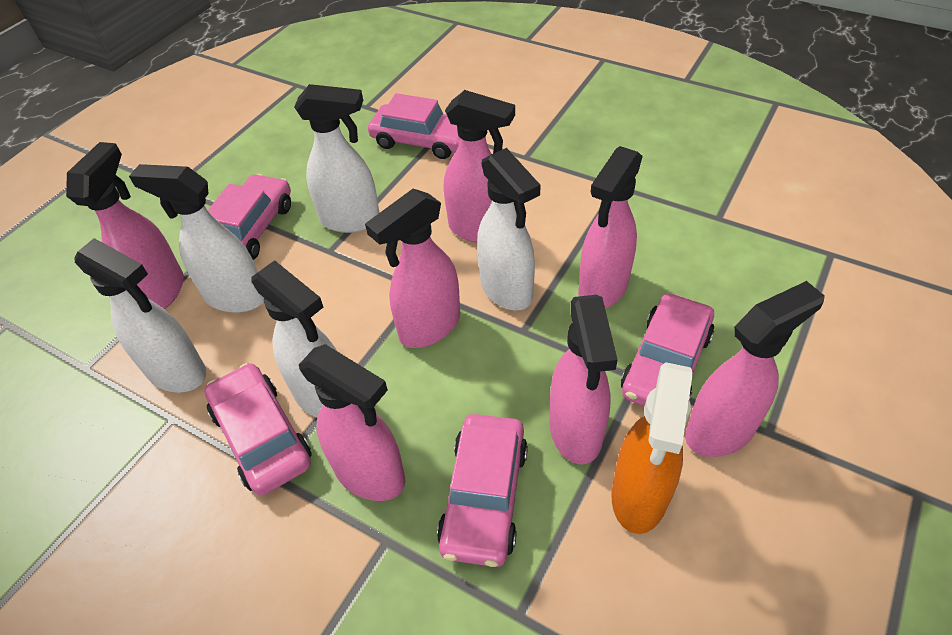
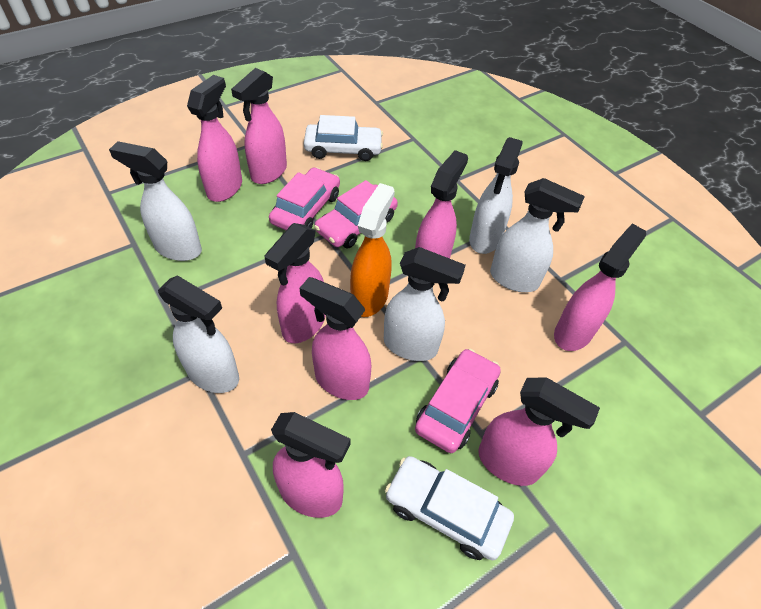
pink car: 5 -> 3
pink spray bottle: 7 -> 8
white car: 0 -> 2

